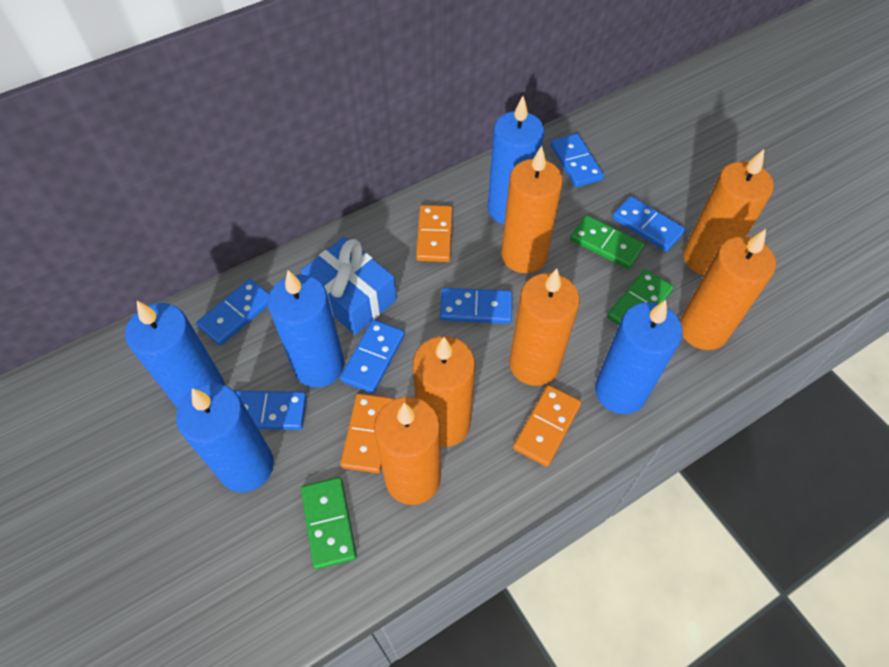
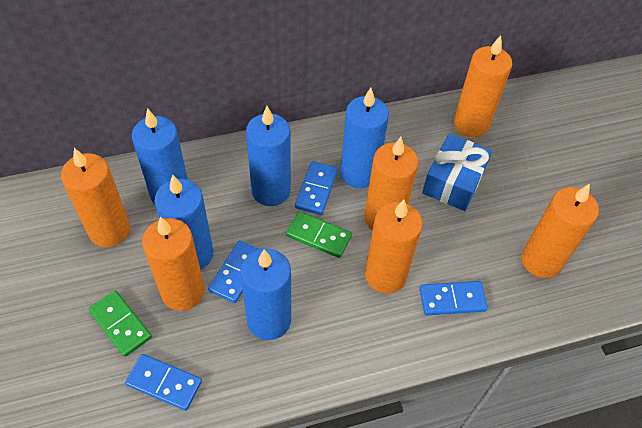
blue domino: 6 -> 4
green domino: 3 -> 2
orange domino: 3 -> 0

